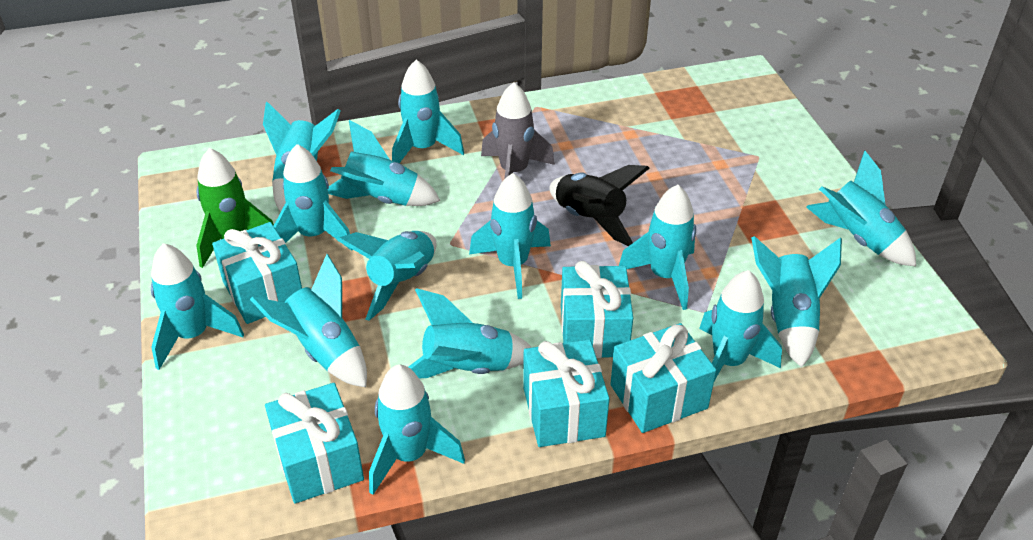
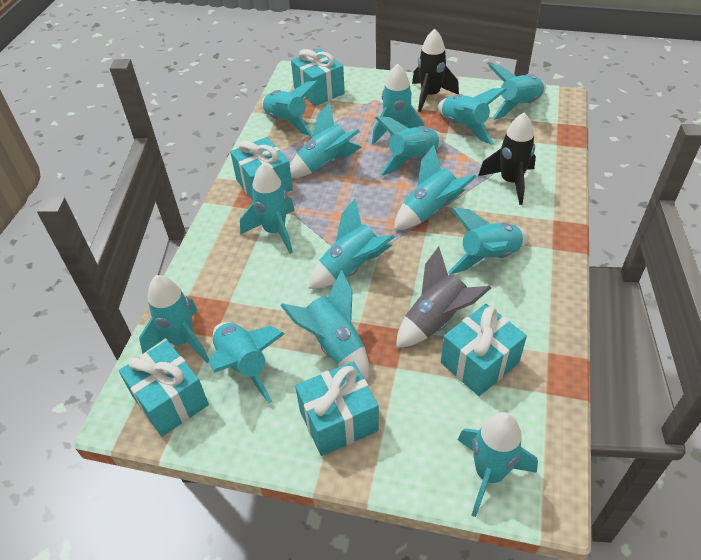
black rocket: 1 -> 2
green rocket: 1 -> 0

